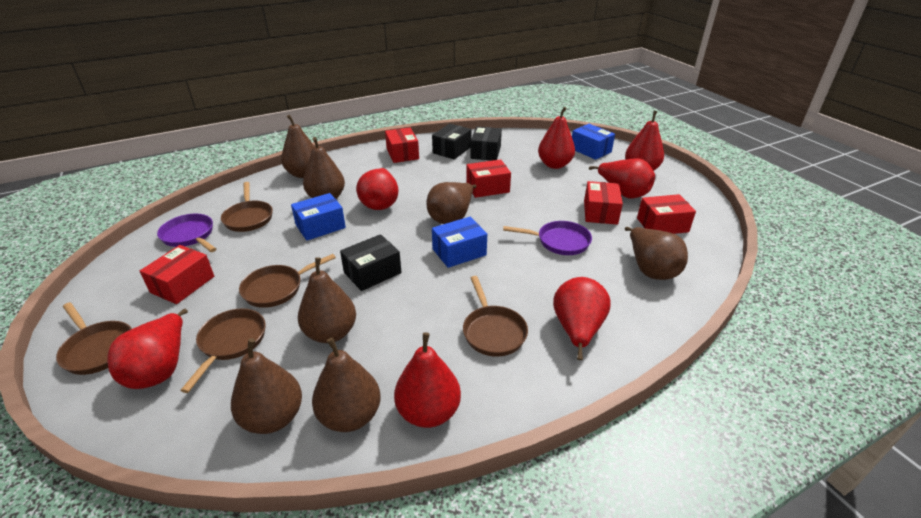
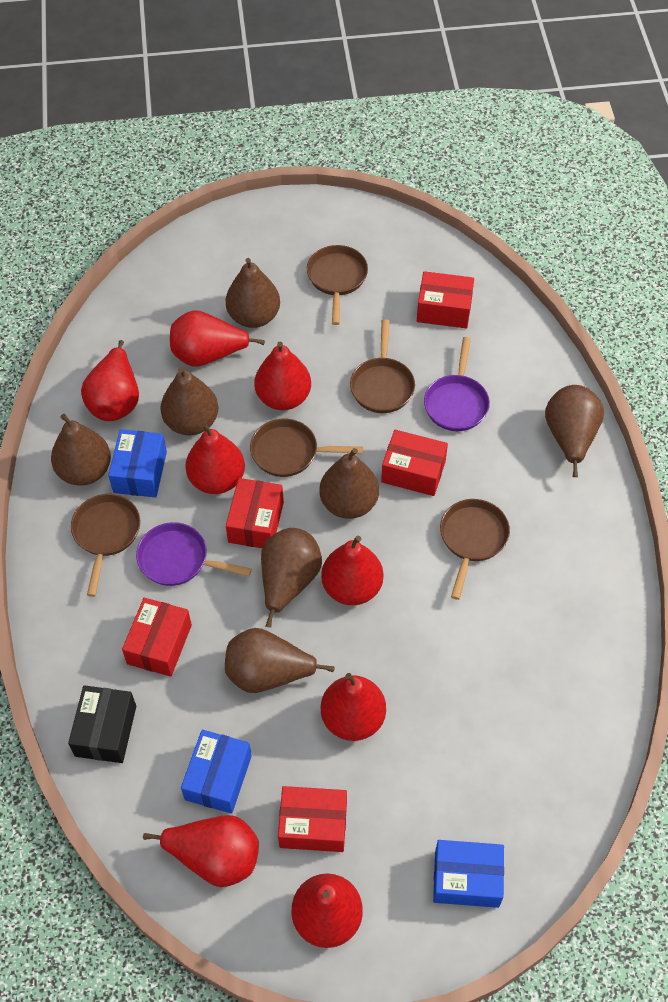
black box: 3 -> 1
red pear: 7 -> 8

